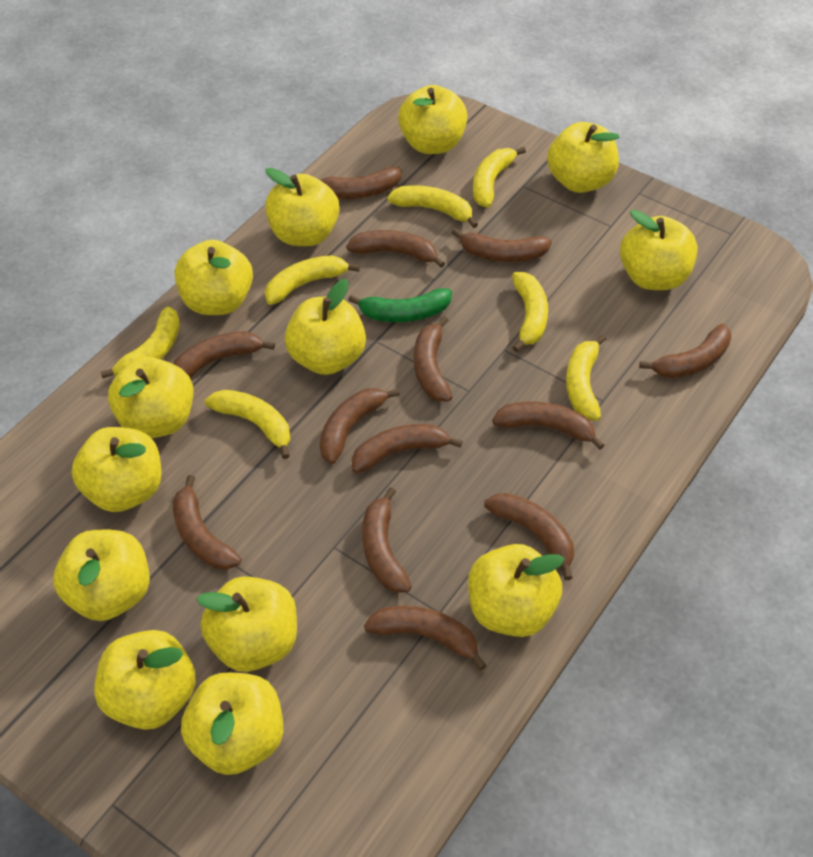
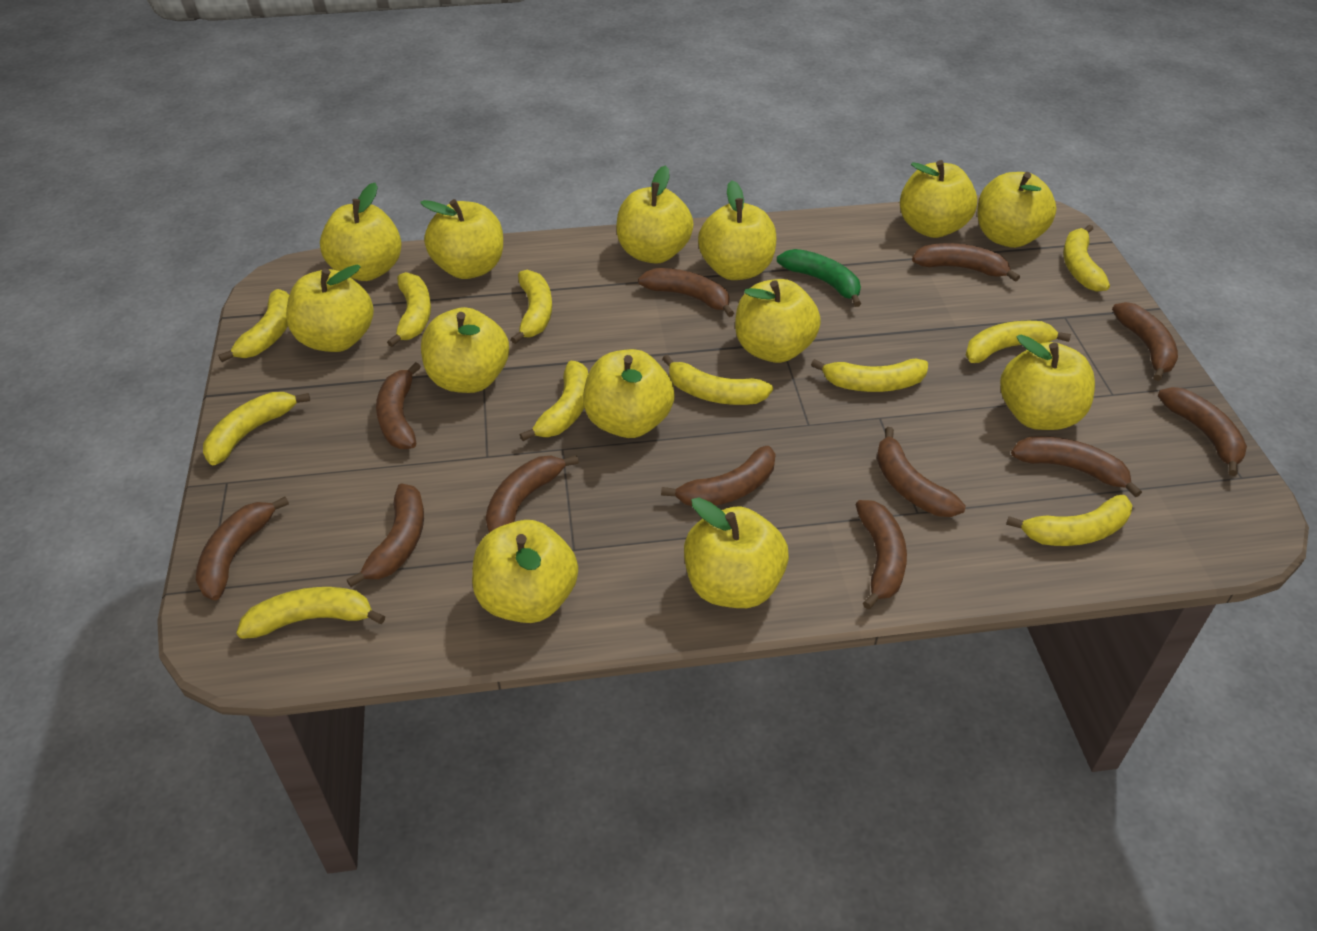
brown banana: 13 -> 12
yellow banana: 7 -> 11

